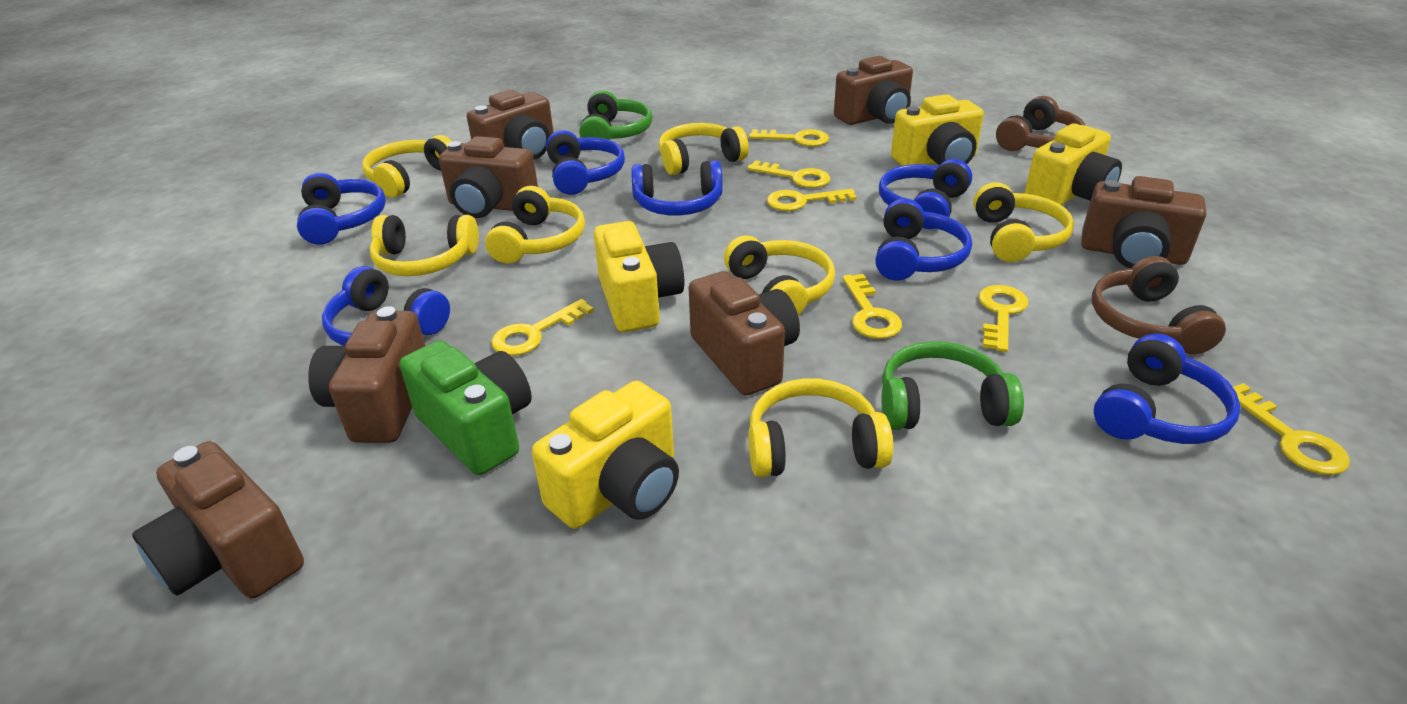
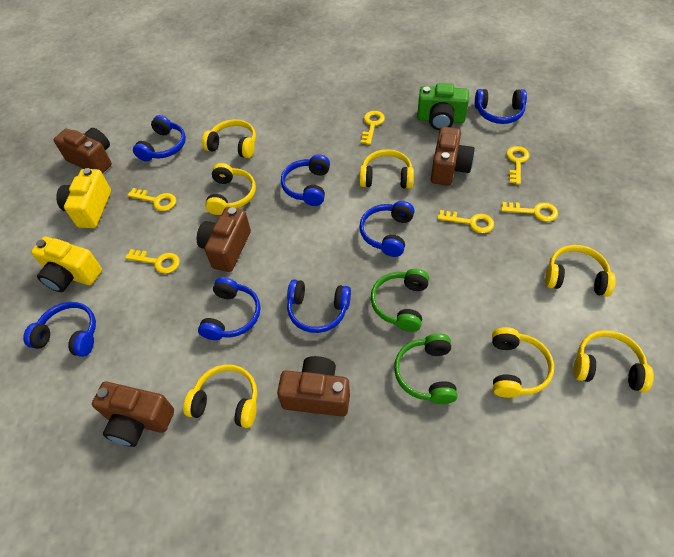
brown camera: 7 -> 5
brown headphones: 2 -> 0
yellow camera: 4 -> 2
yellow key: 7 -> 6

